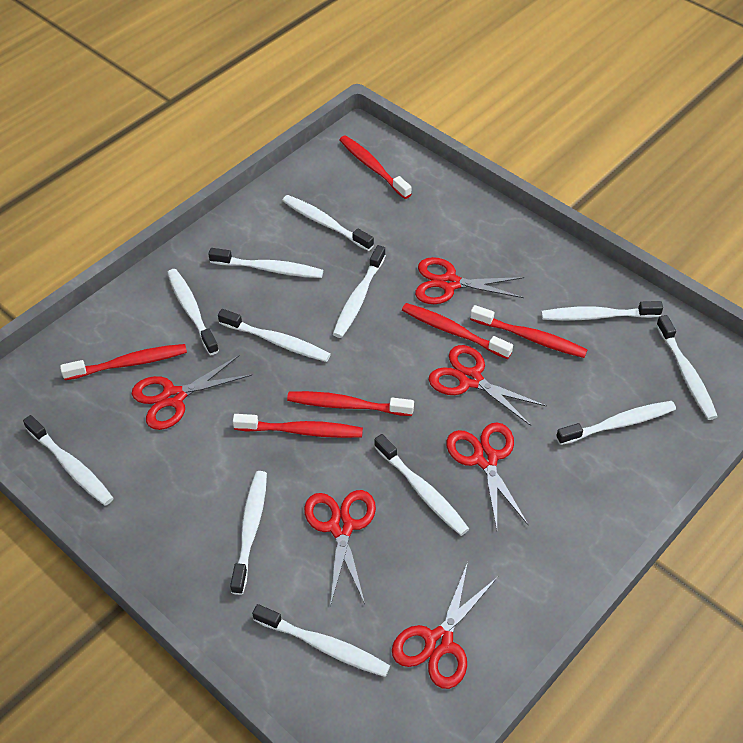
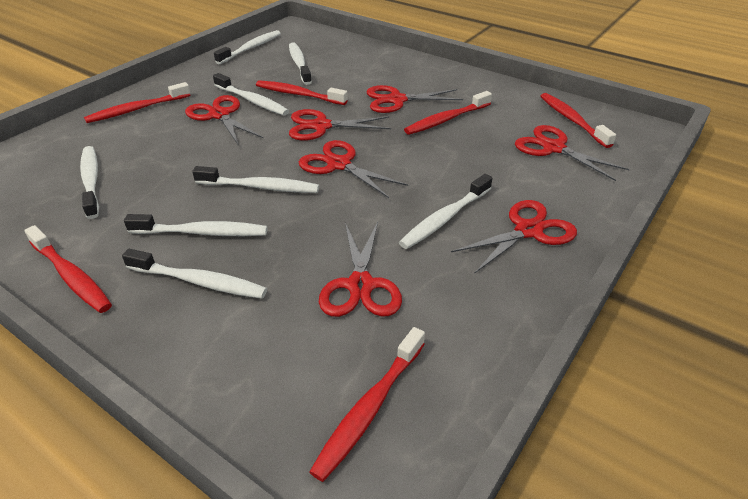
red scissors: 6 -> 7
white toothbrush: 12 -> 8

